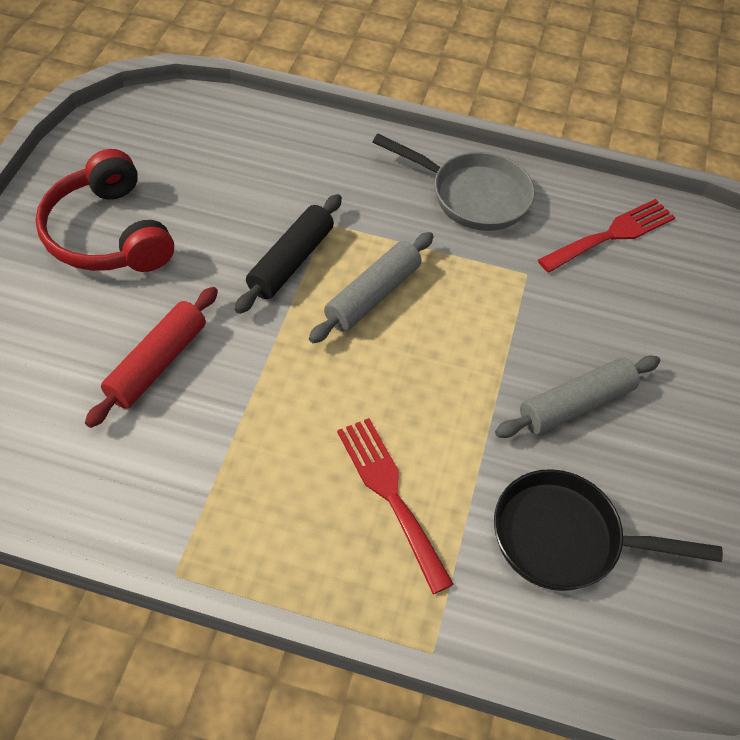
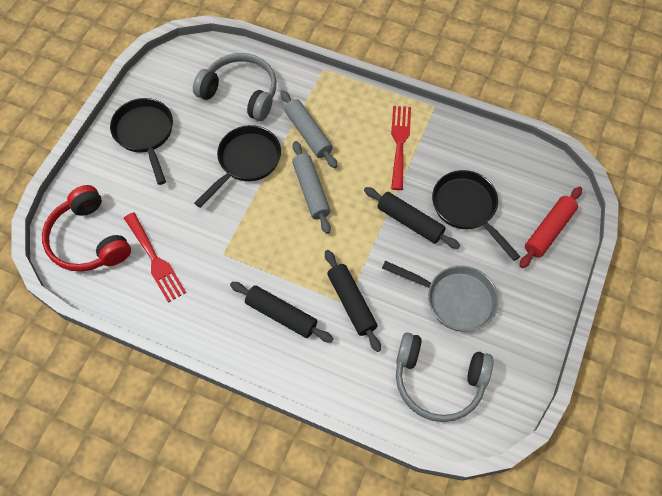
black pan: 1 -> 3
black rolling pin: 1 -> 3
grey headphones: 0 -> 2

